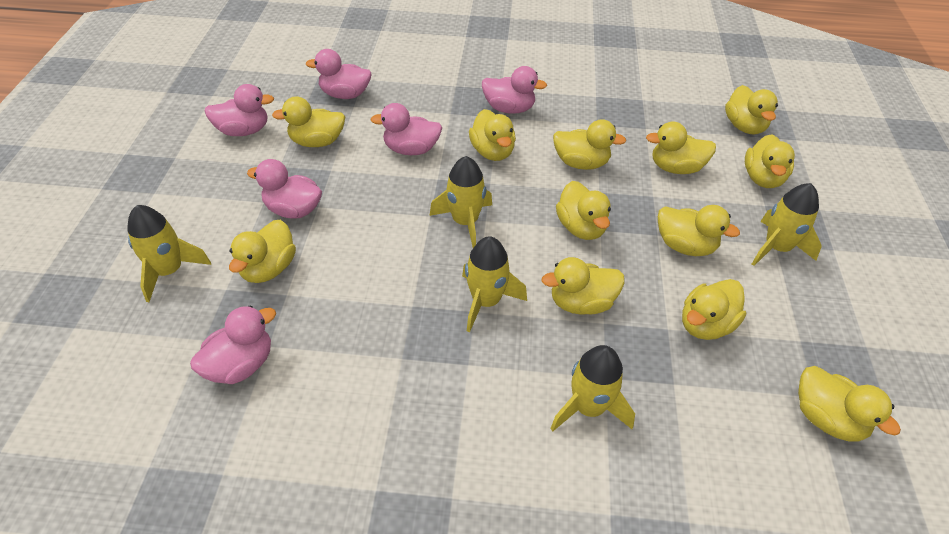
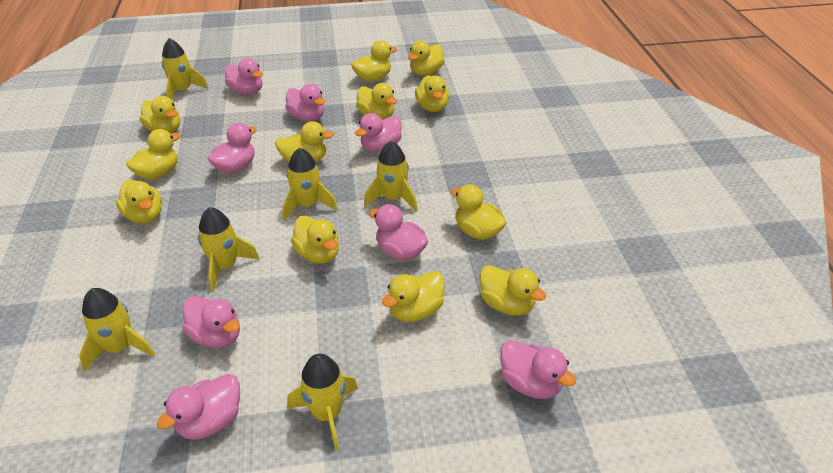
pink duck: 6 -> 8
yellow rocket: 5 -> 6

